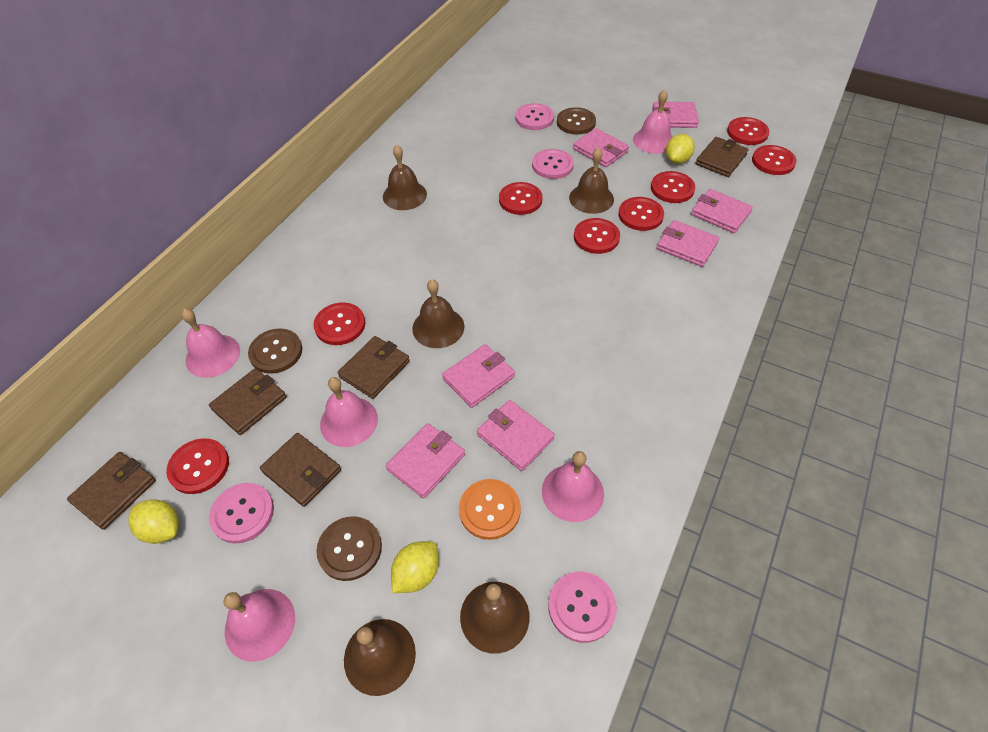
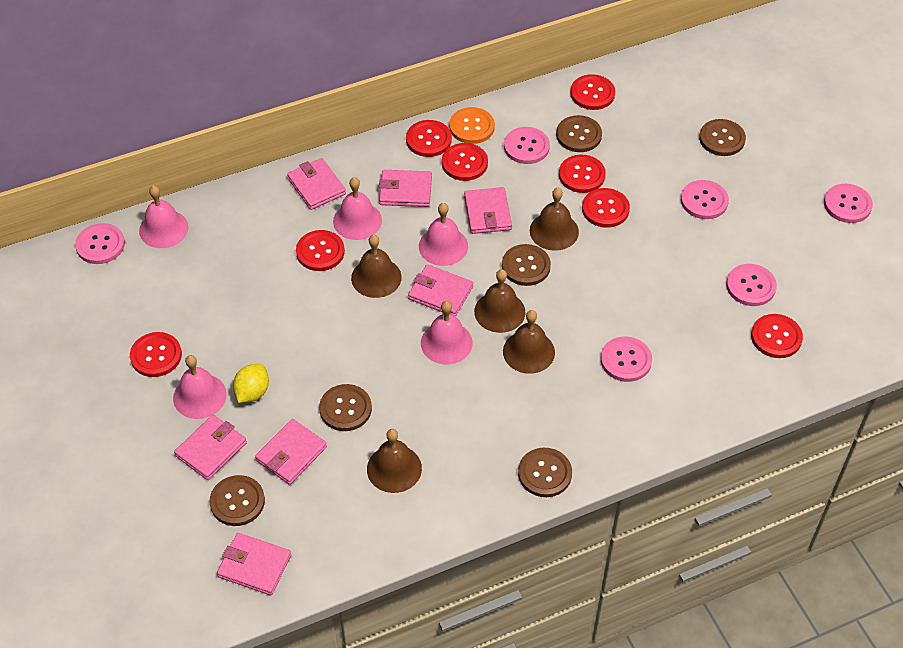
brown button: 3 -> 6
brown wallet: 5 -> 0
pink button: 4 -> 6
yellow lemon: 3 -> 1

